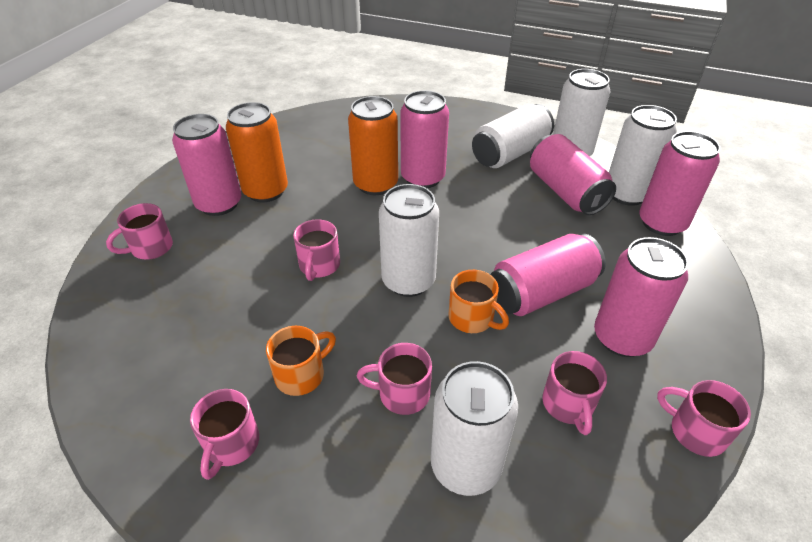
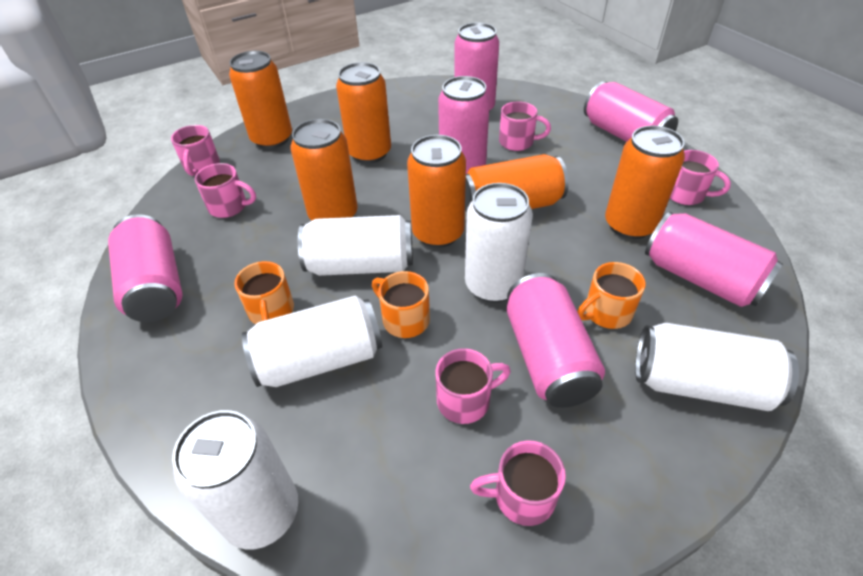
orange can: 2 -> 6
orange mug: 2 -> 3

